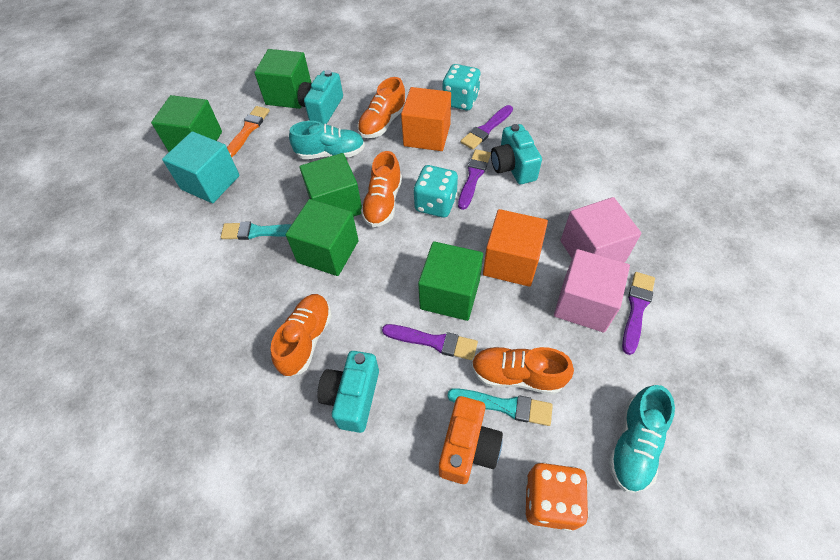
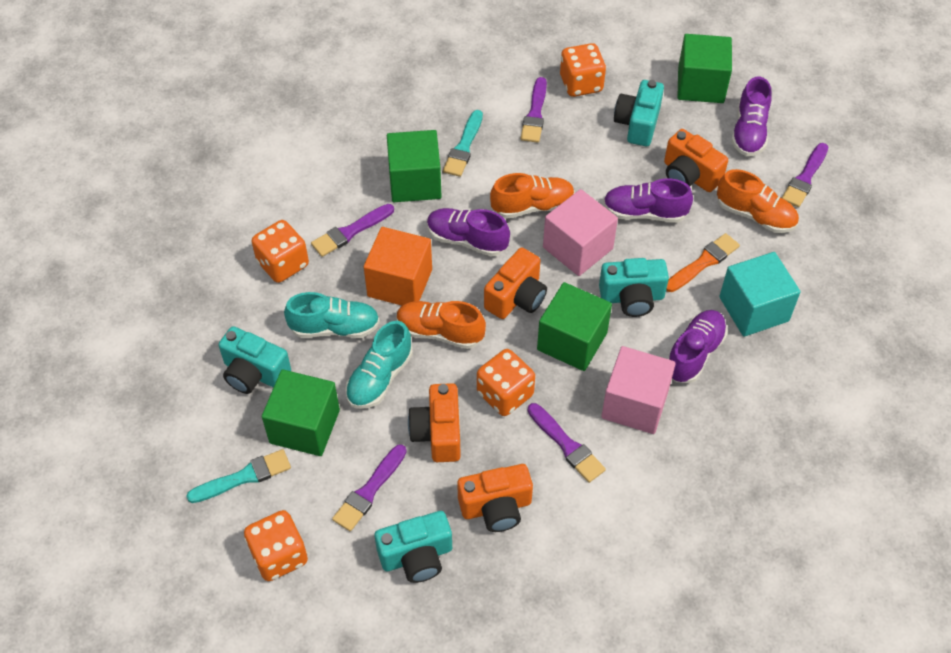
green cube: 5 -> 4
orange camera: 1 -> 4
orange cube: 2 -> 1
orange dice: 1 -> 4
orange shoe: 4 -> 3
purple brush: 4 -> 5
purple shoe: 0 -> 4
turquoise camera: 3 -> 4
turquoise dice: 2 -> 0

